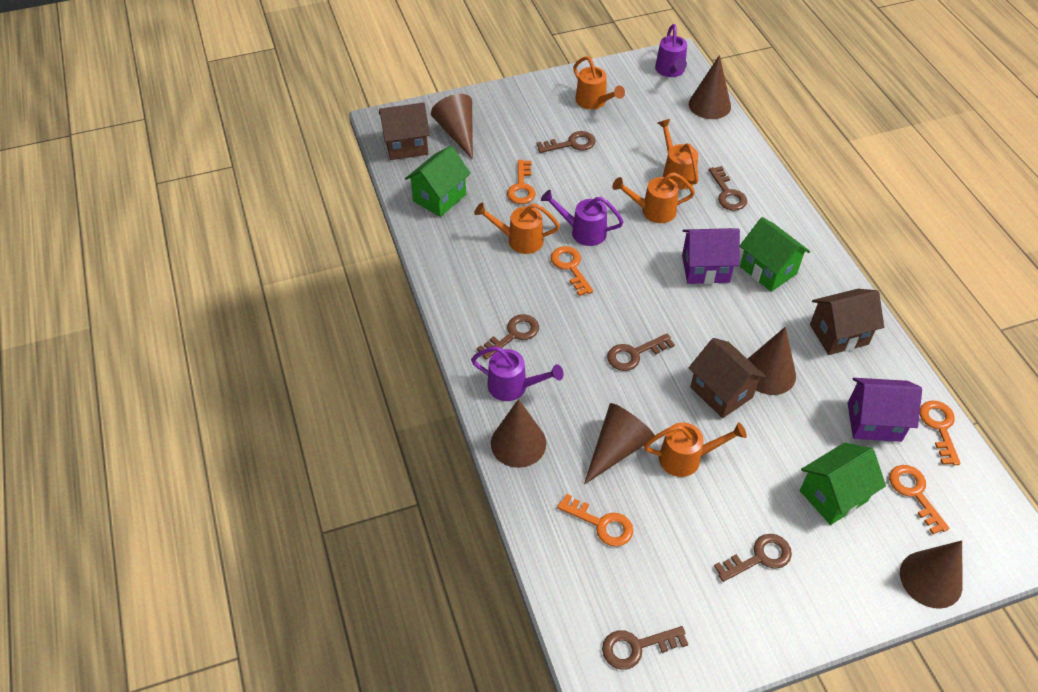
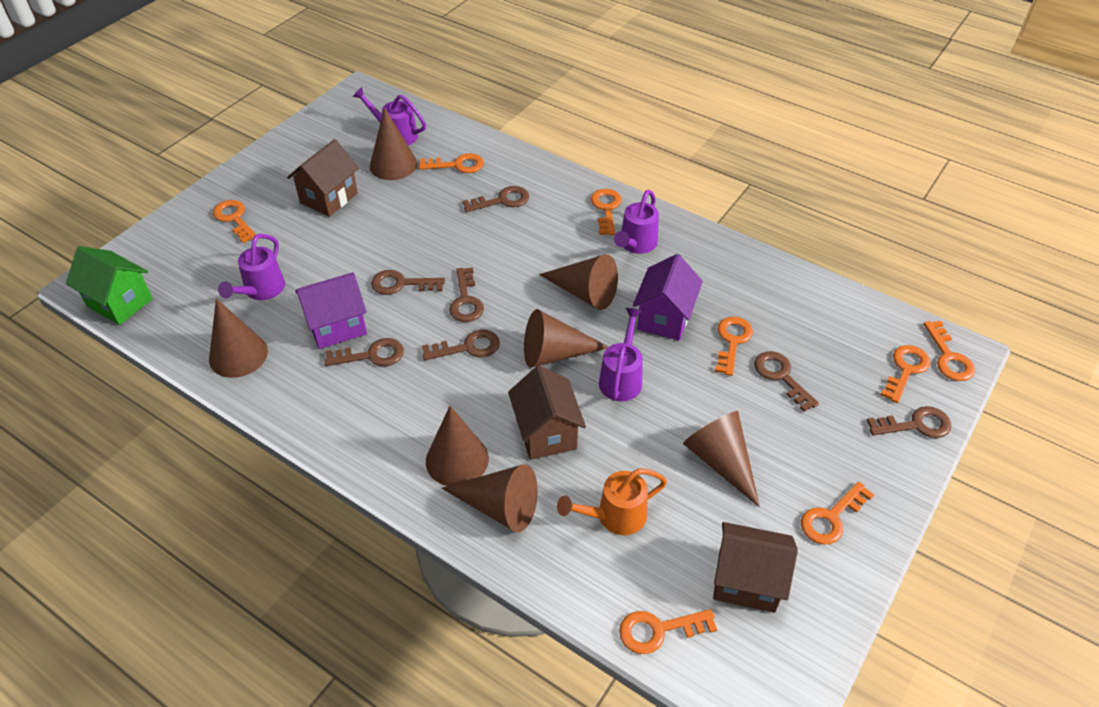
brown cone: 6 -> 7
brown key: 6 -> 7
green house: 3 -> 1
orange key: 5 -> 8
orange watering can: 5 -> 1
purple watering can: 3 -> 4

